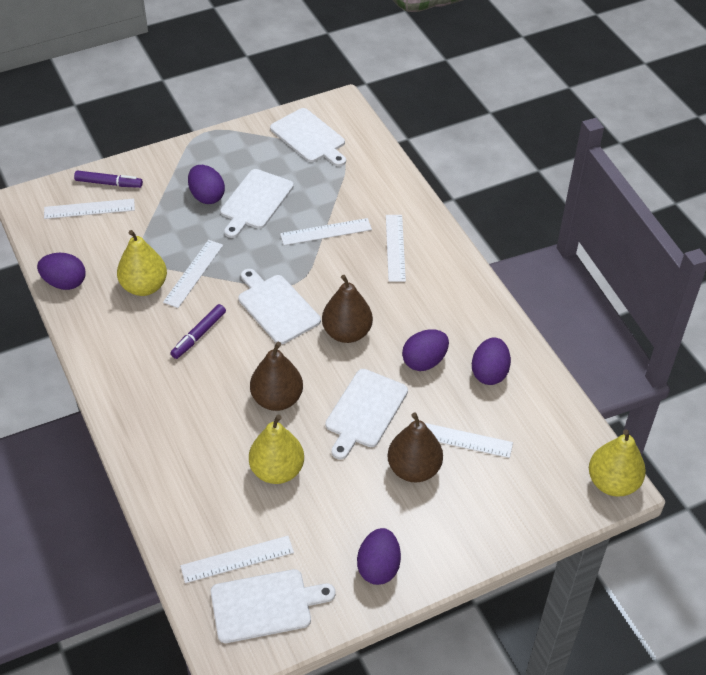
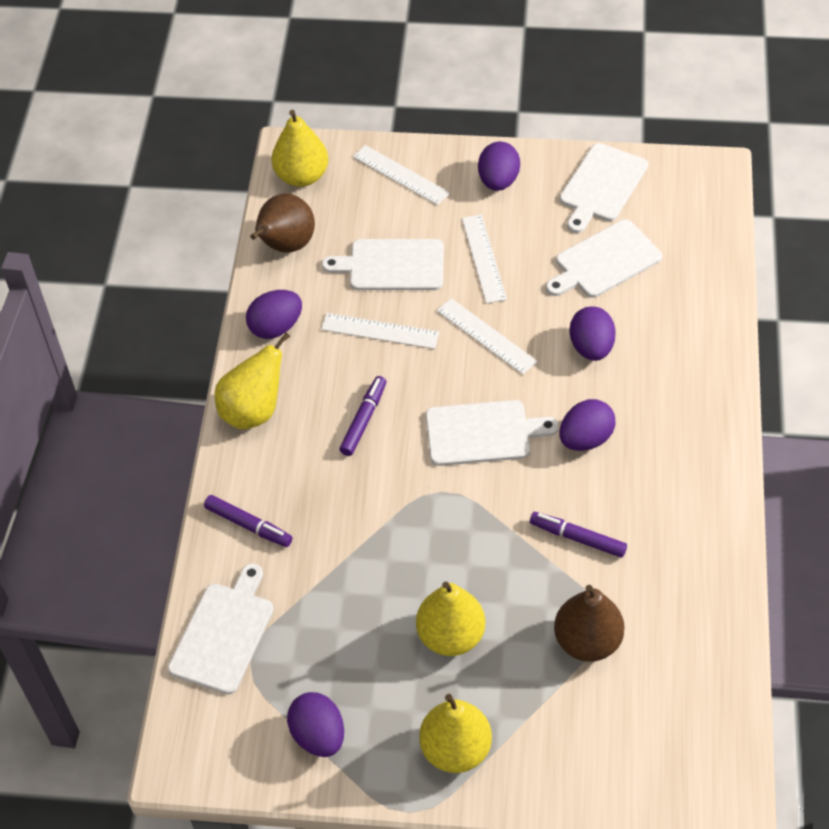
brown pear: 3 -> 2
purple marker: 2 -> 3
white ruler: 6 -> 4
yellow pear: 3 -> 4

